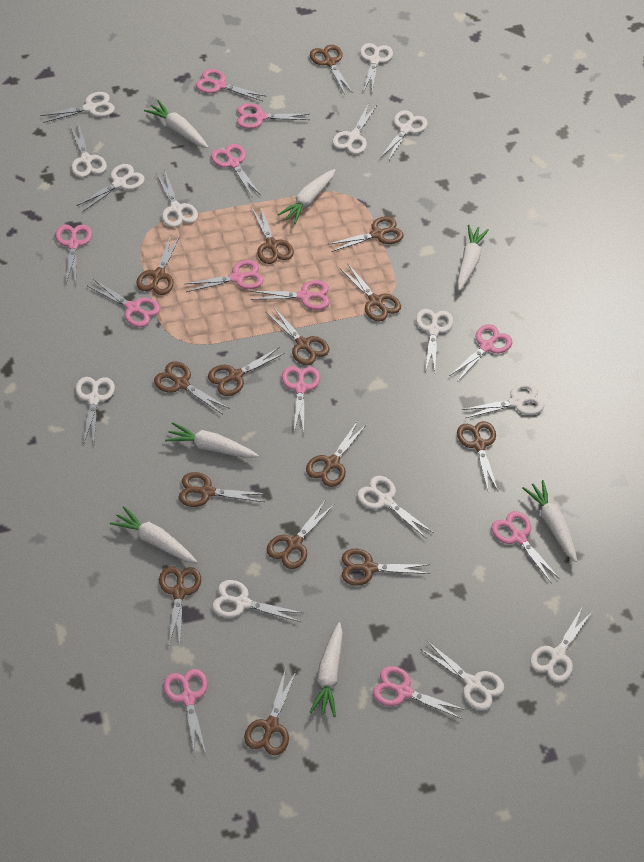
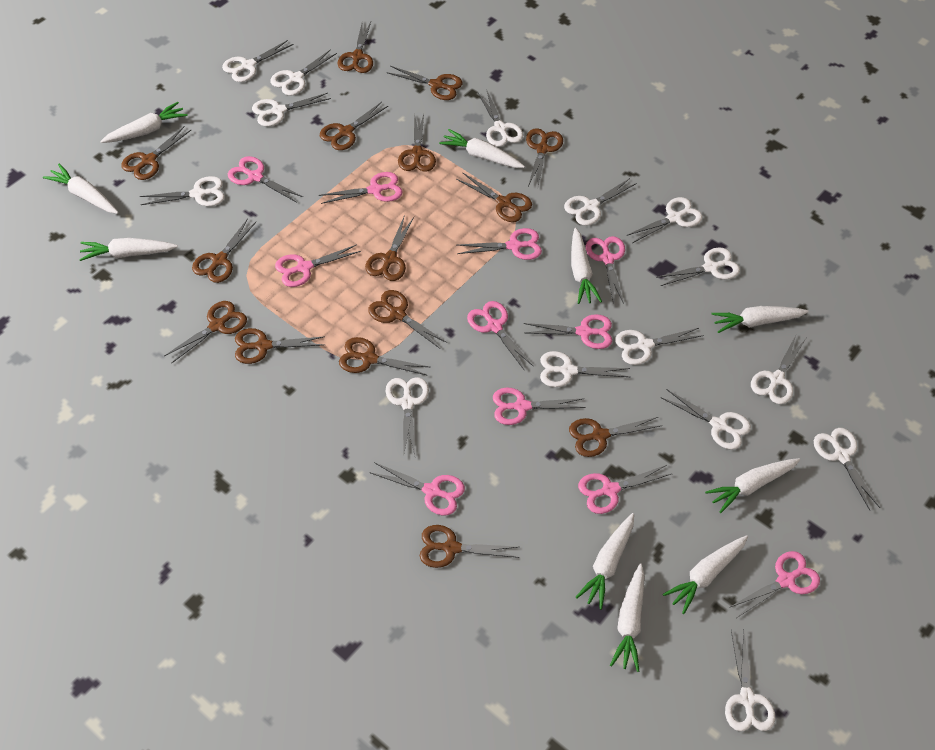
pink scissors: 12 -> 11
white carrot: 7 -> 10
white scissors: 14 -> 15

